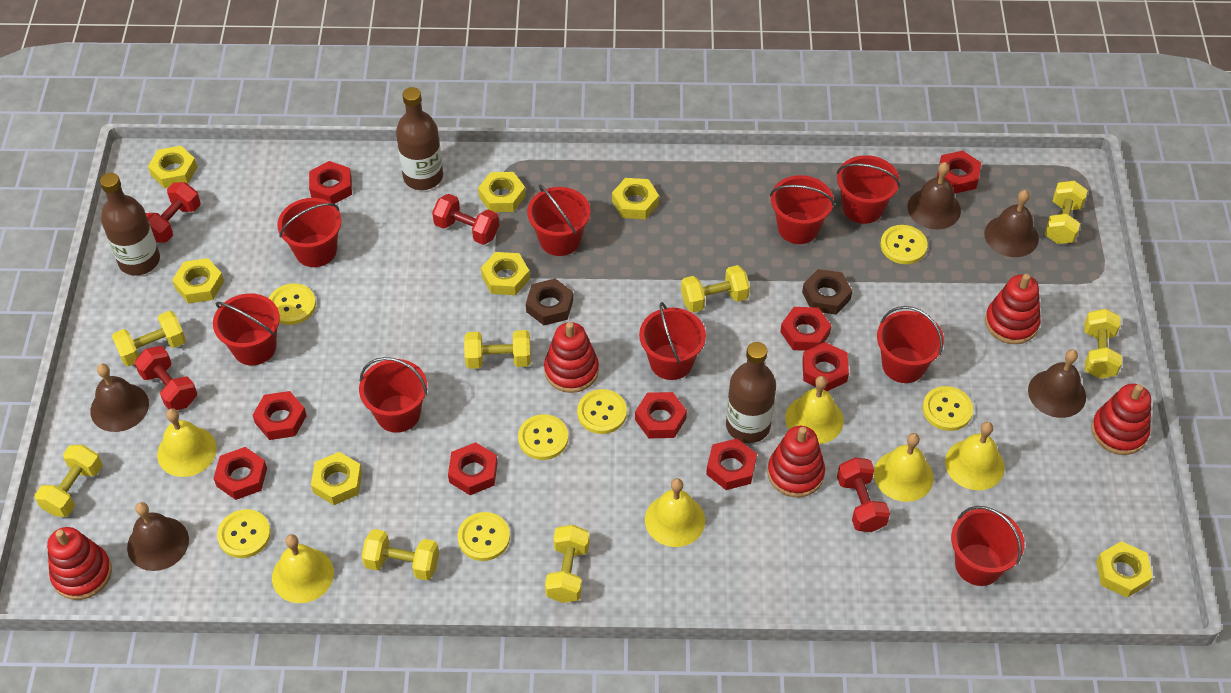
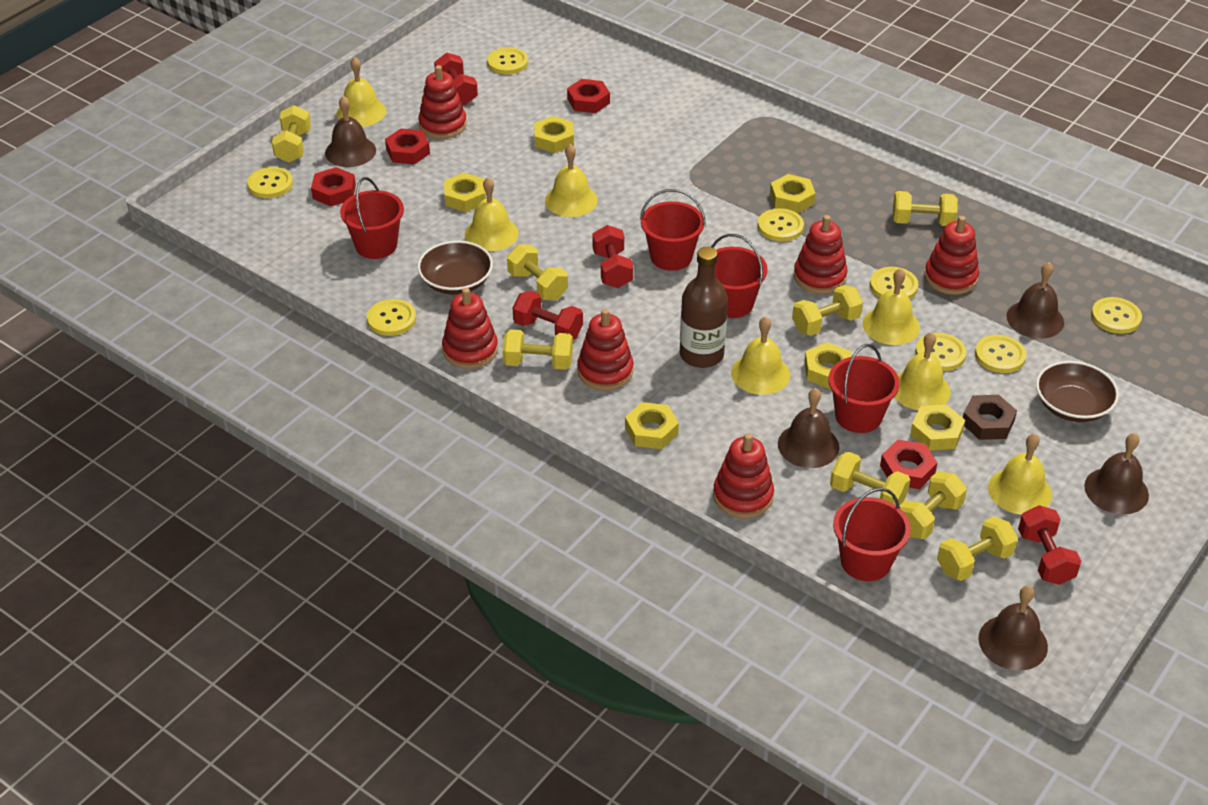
brown bottle: 3 -> 1
brown bowl: 0 -> 2
brown nut: 2 -> 1
red bucket: 9 -> 5
red nut: 9 -> 4
red stacking toy: 5 -> 6
yellow bell: 6 -> 7
yellow button: 7 -> 8
yellow nut: 7 -> 6

